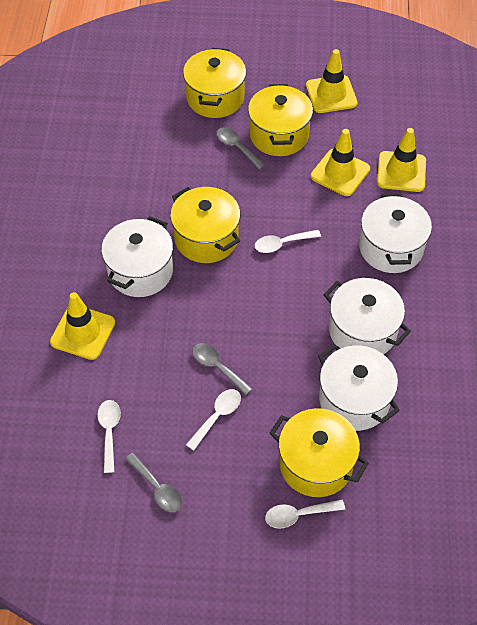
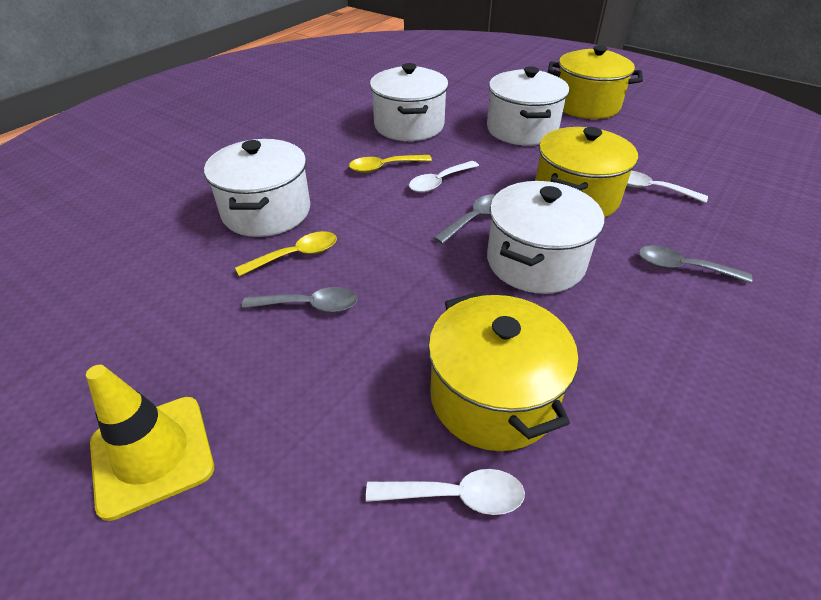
white spoon: 4 -> 3
yellow pot: 4 -> 3
yellow spoon: 0 -> 2
yellow traffic cone: 4 -> 1

